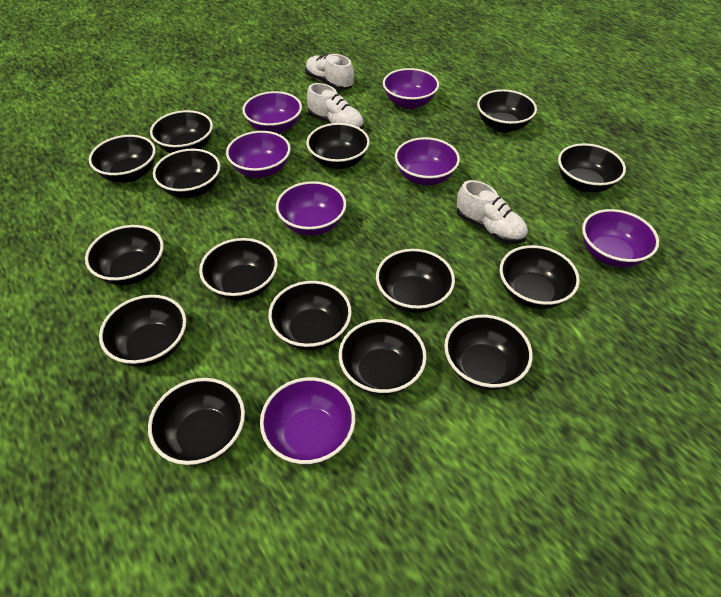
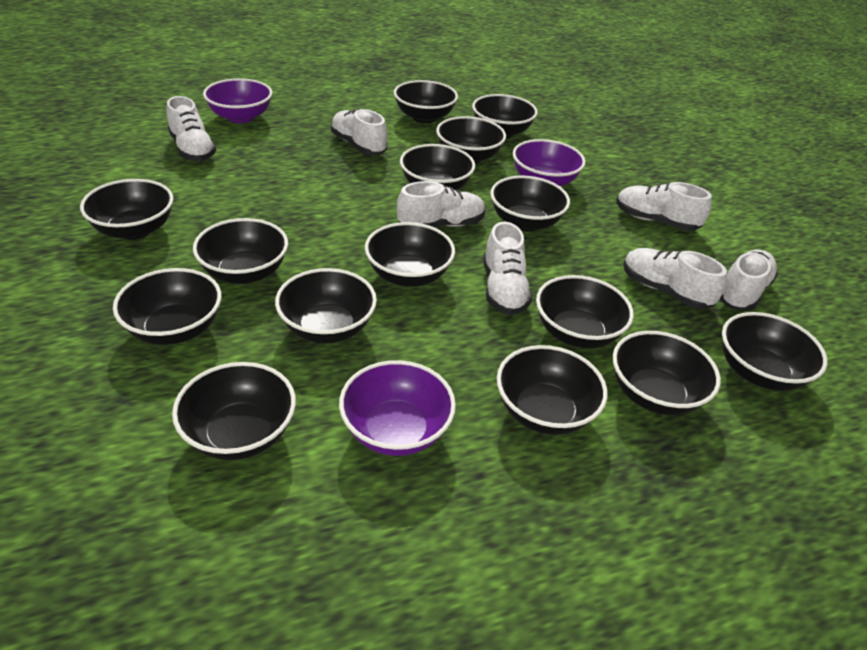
purple bowl: 7 -> 3
white shoe: 3 -> 7

